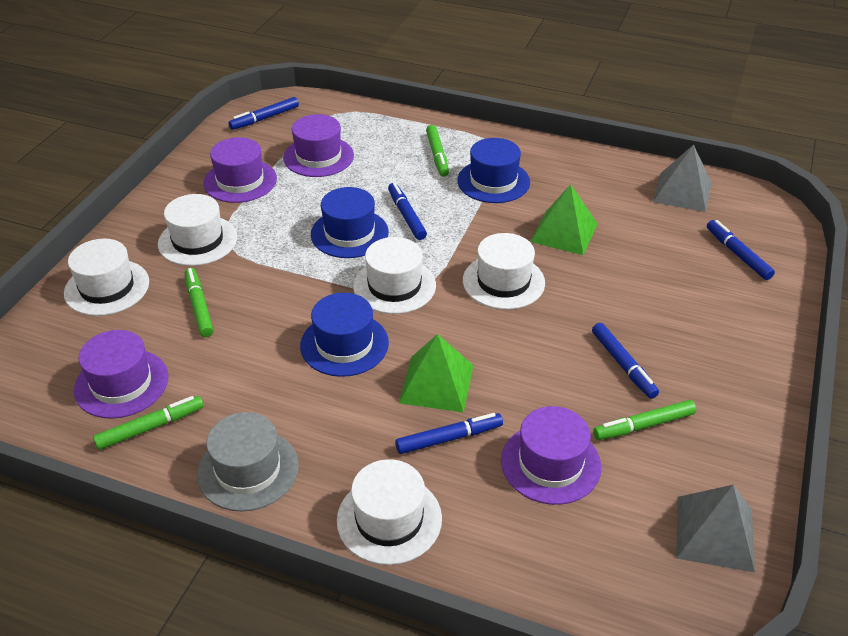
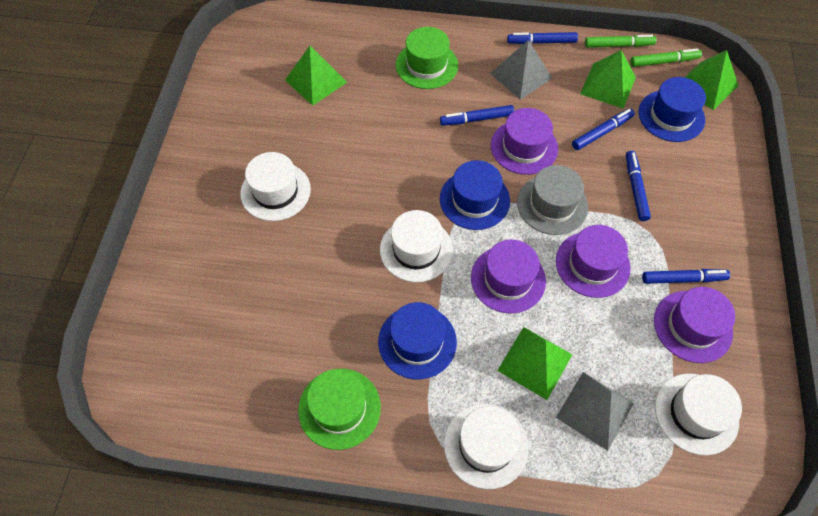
green hat: 0 -> 2
green marker: 4 -> 2
green pyramid: 2 -> 4
white hat: 5 -> 4

